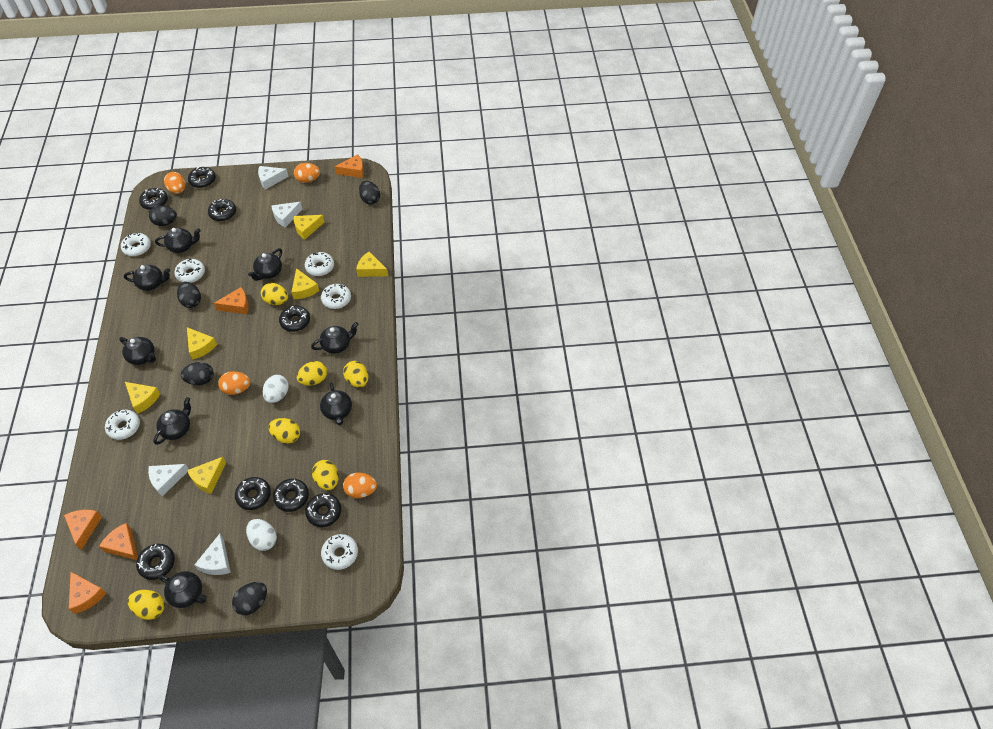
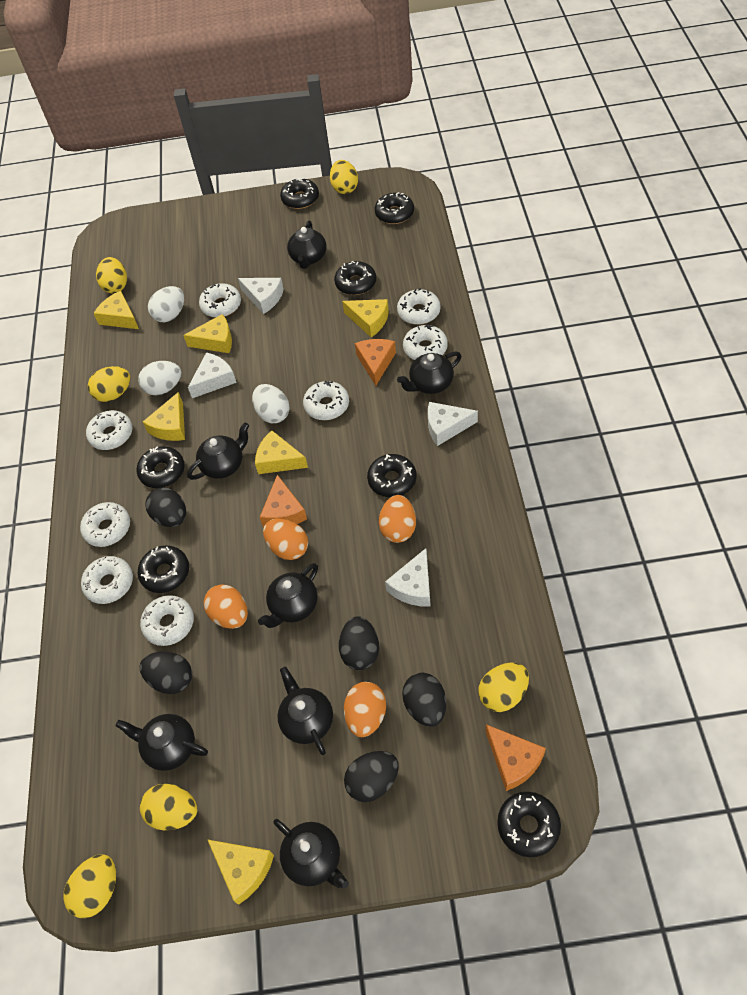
black donut: 8 -> 7
black teapot: 8 -> 7
orange cheese: 5 -> 3
white donut: 6 -> 8
white egg: 2 -> 3

